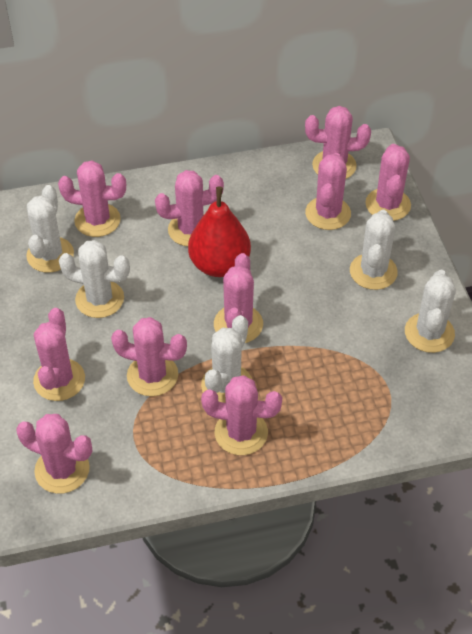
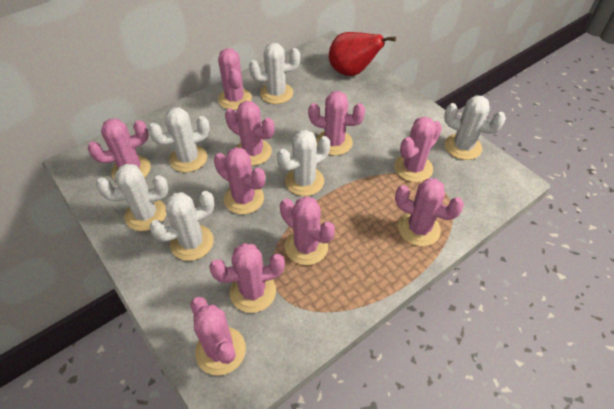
white cactus: 5 -> 6

